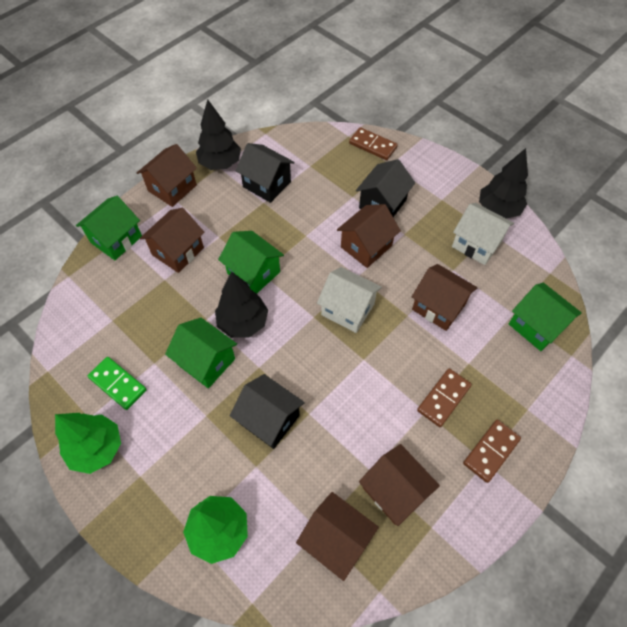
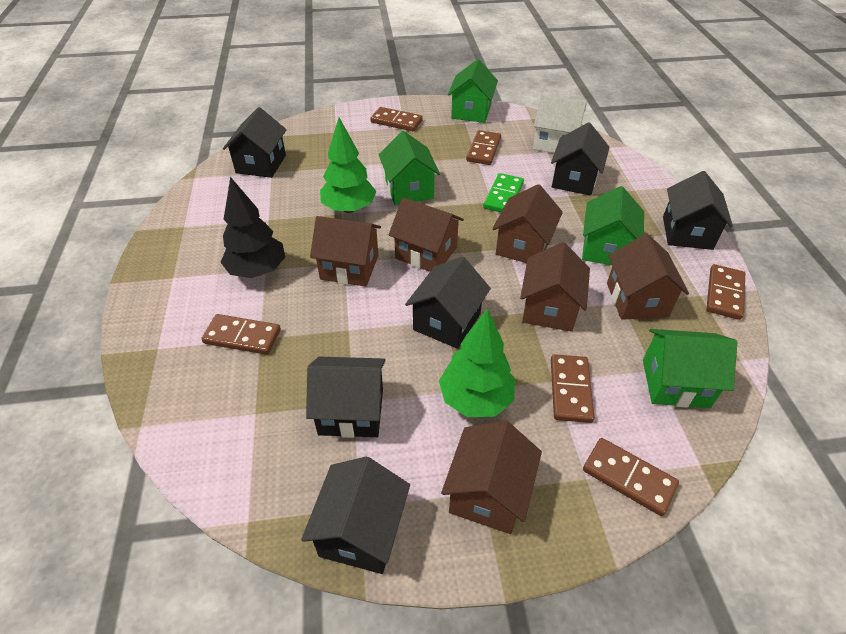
black house: 3 -> 6
black tree: 3 -> 1
brown domino: 3 -> 6
white house: 2 -> 1

